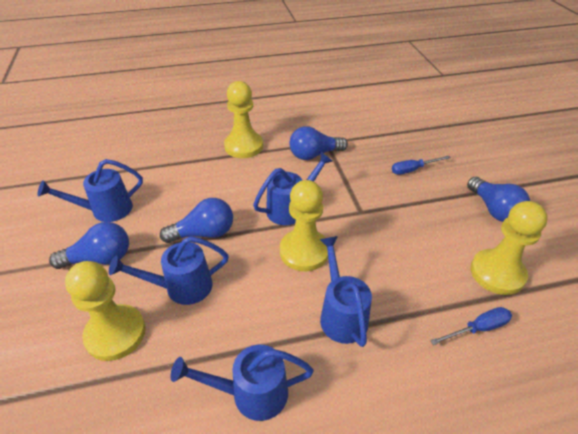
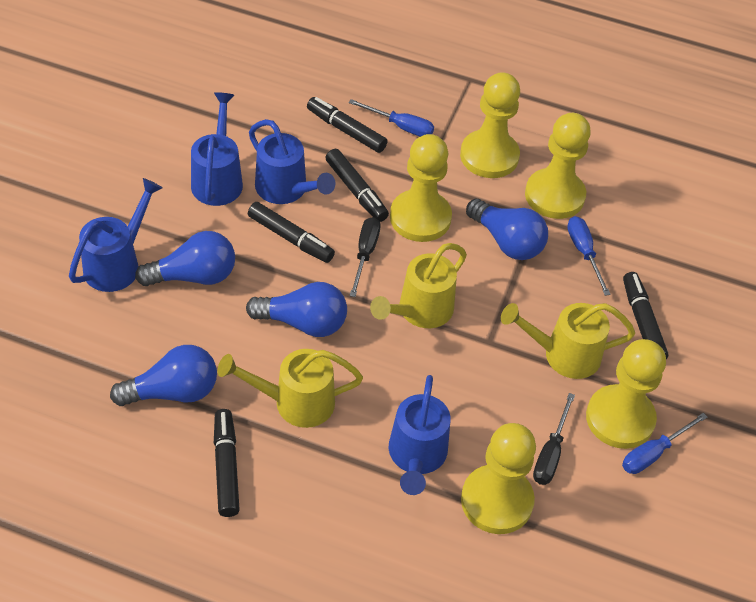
black marker: 0 -> 5
black screwdriver: 0 -> 2
blue screwdriver: 2 -> 3
blue watering can: 5 -> 4
yellow pawn: 4 -> 5
yellow watering can: 0 -> 3

